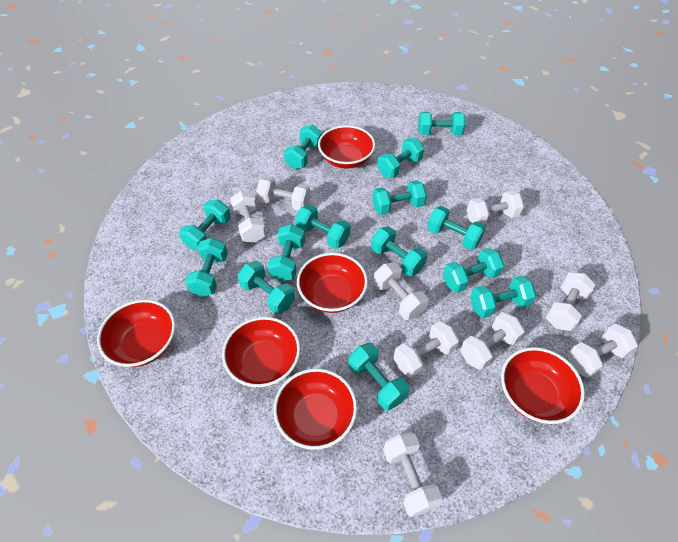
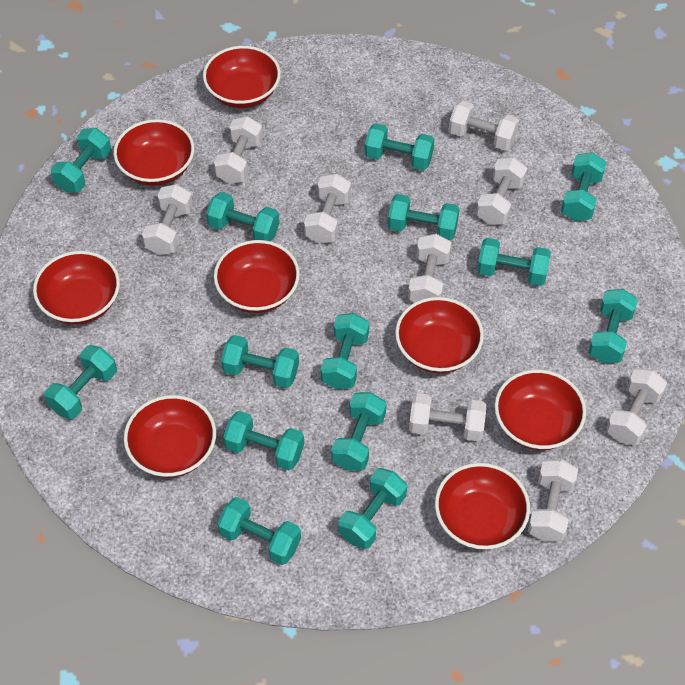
red bowl: 6 -> 8

